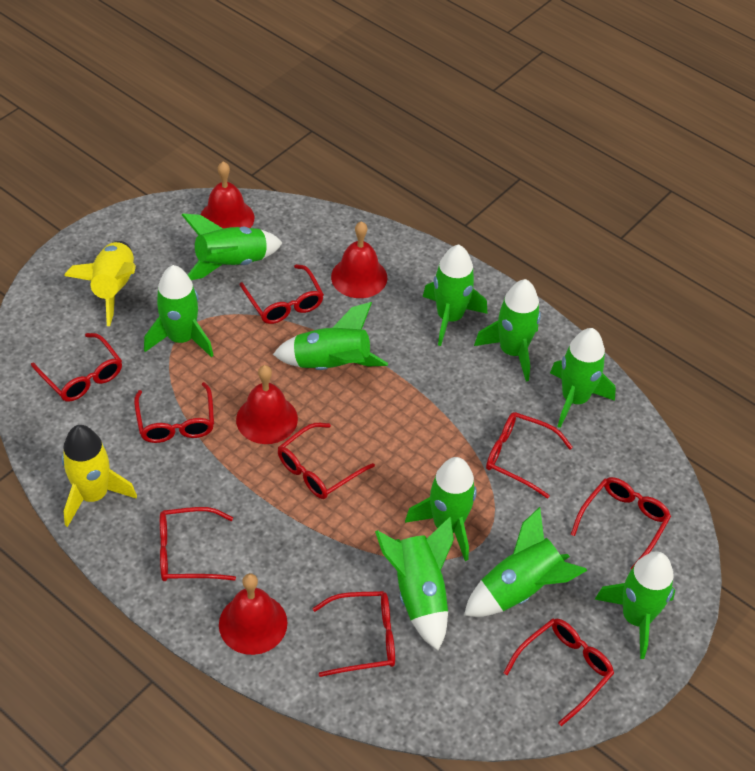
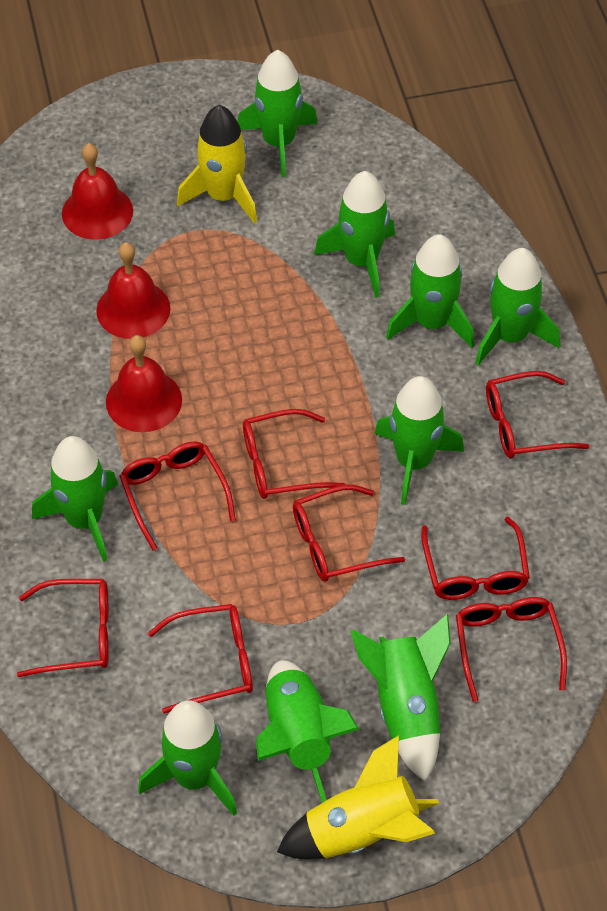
green rocket: 10 -> 9
red bell: 4 -> 3
red glasses: 9 -> 8

